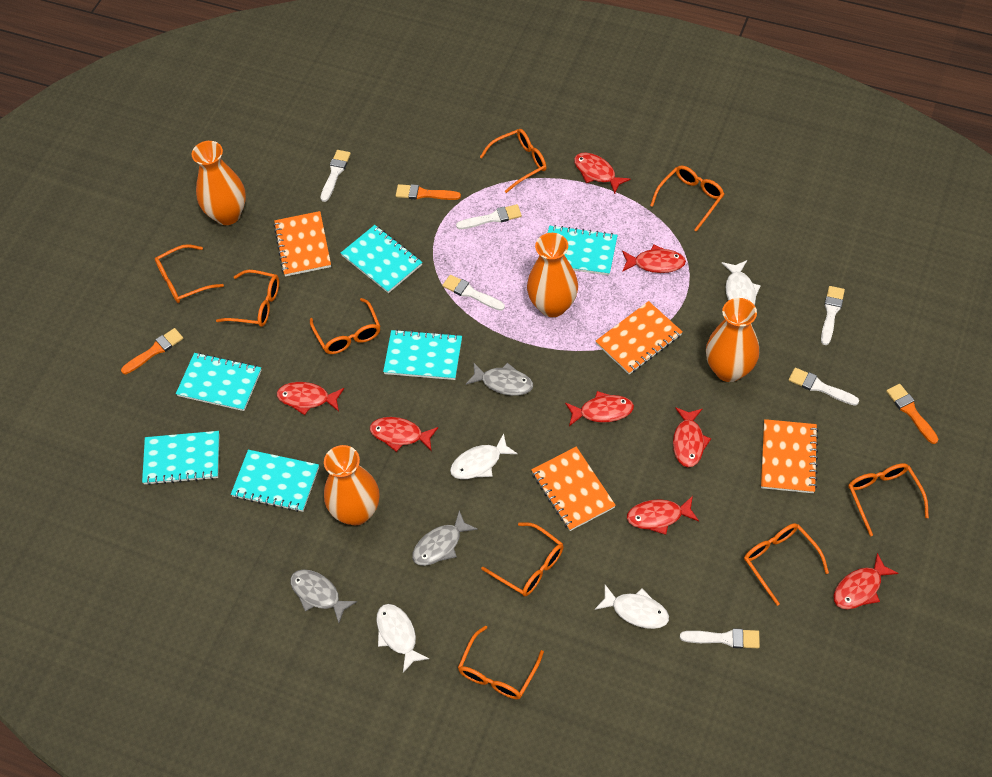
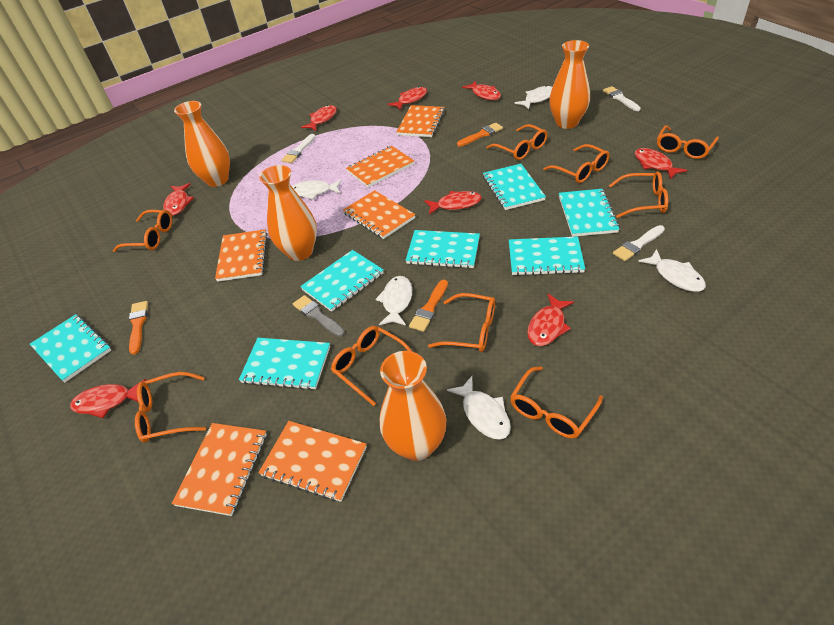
grey brush: 0 -> 1
grey fish: 3 -> 0
orange notebook: 4 -> 6
turquoise notebook: 6 -> 7
white brush: 6 -> 3
white fish: 4 -> 5

